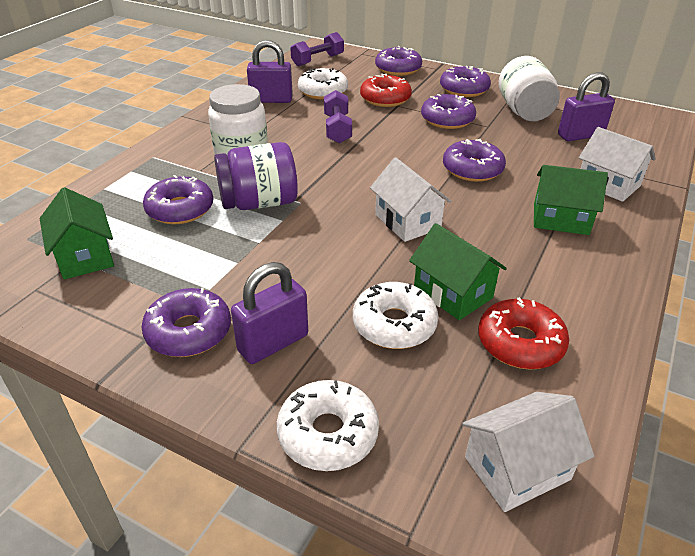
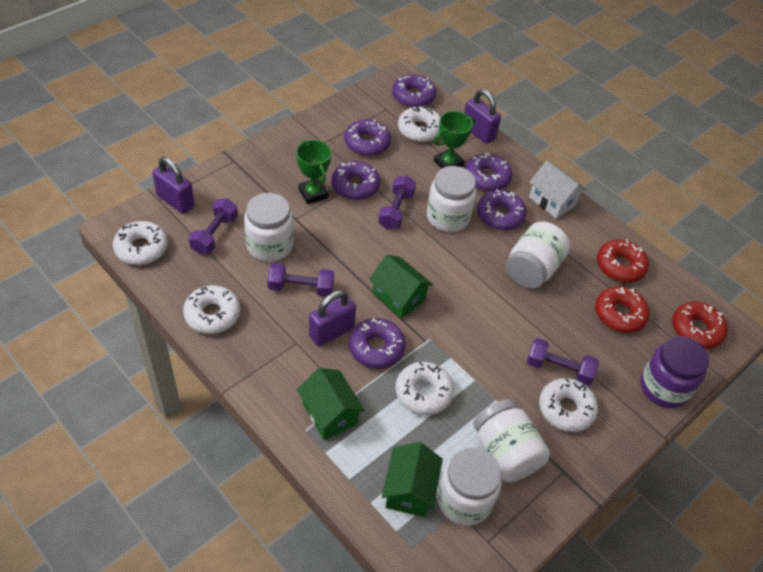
green trophy: 0 -> 2
purple dumbbell: 2 -> 4
red donut: 2 -> 3
white donut: 3 -> 5
white house: 3 -> 1
white jar: 2 -> 5

